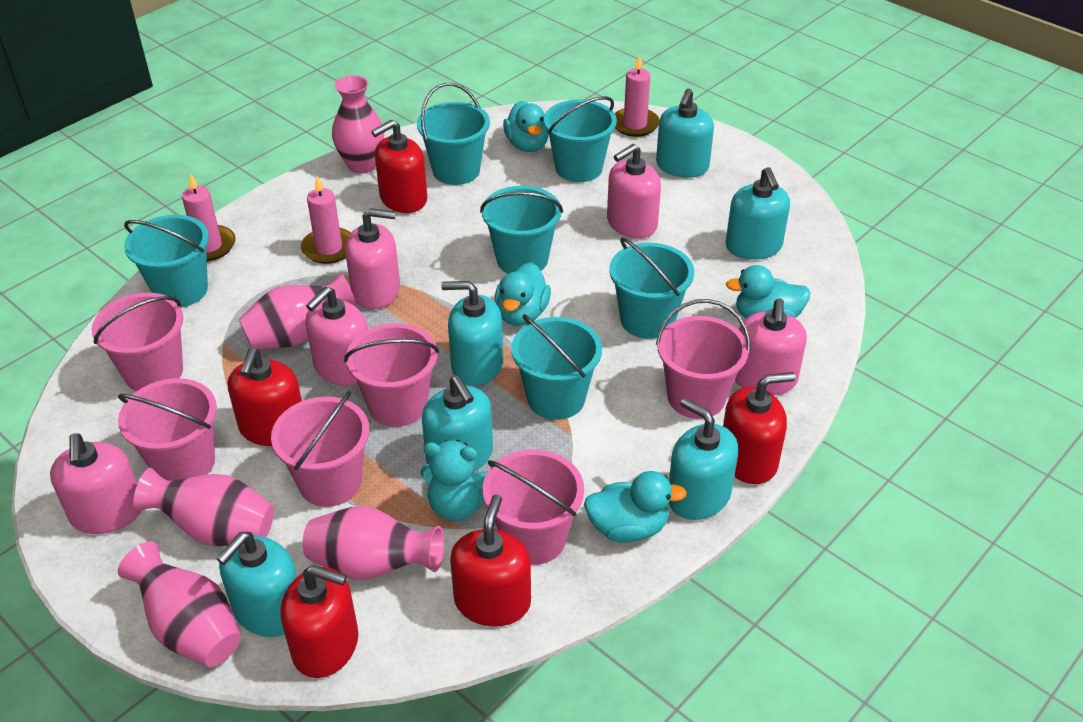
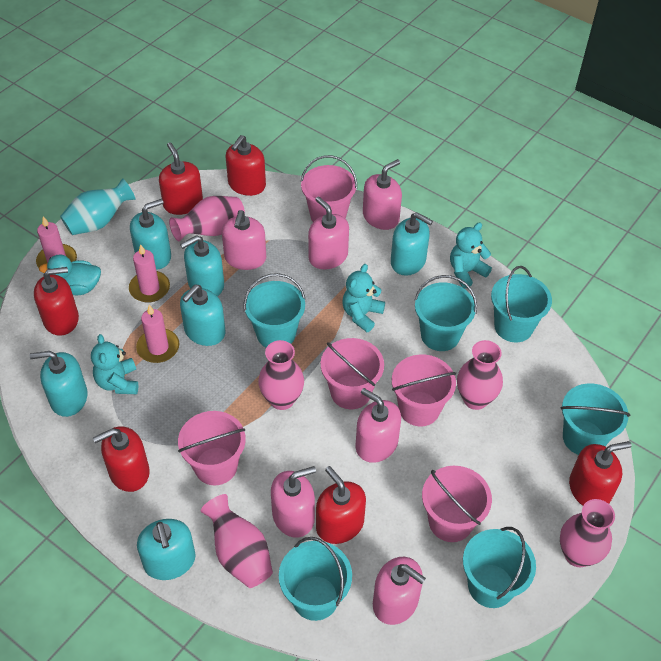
pink bucket: 6 -> 5
pink soap dispenser: 5 -> 6
red soap dispenser: 5 -> 6
turquoise duck: 4 -> 1
turquoise teddy bear: 1 -> 3
turquoise vase: 0 -> 1

